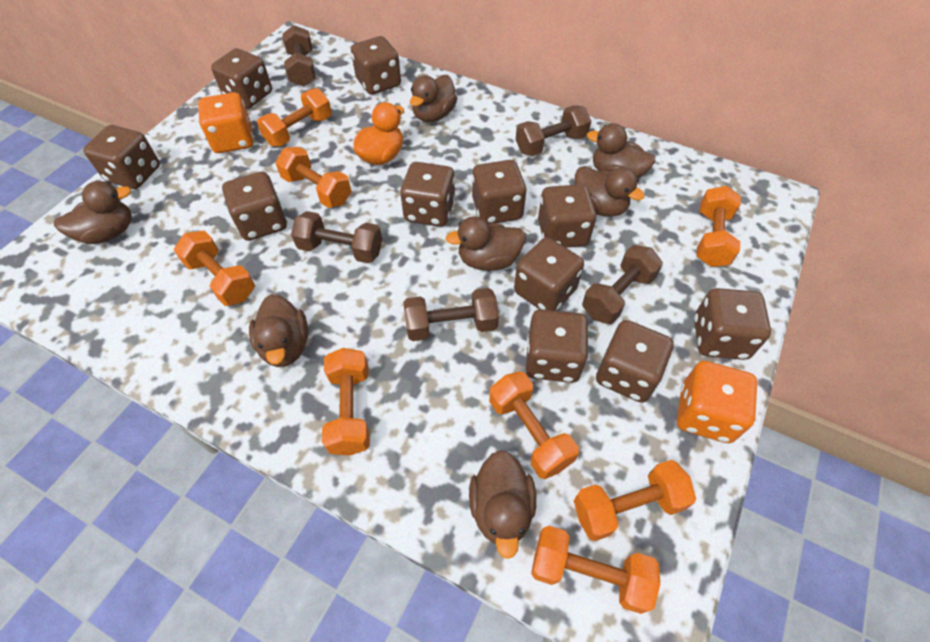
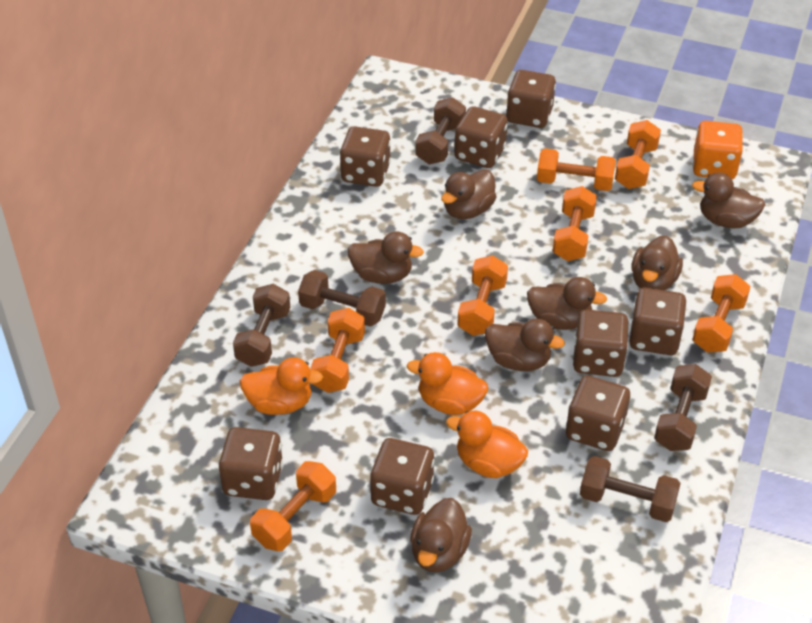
brown dice: 11 -> 8
orange dice: 2 -> 1
orange duck: 1 -> 3
orange dumbbell: 8 -> 7

